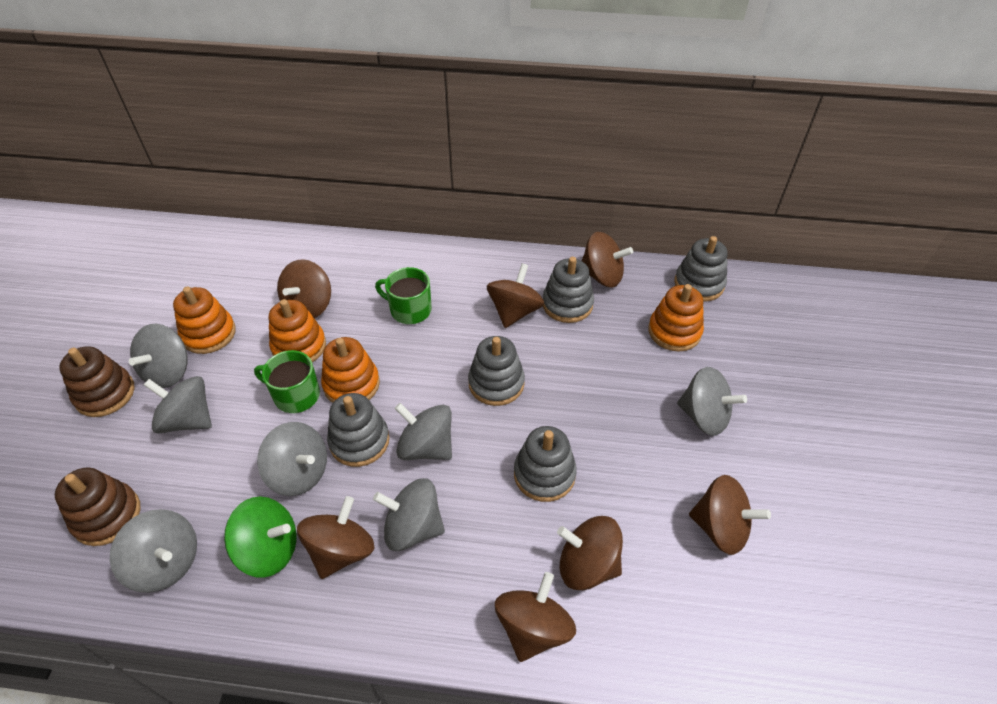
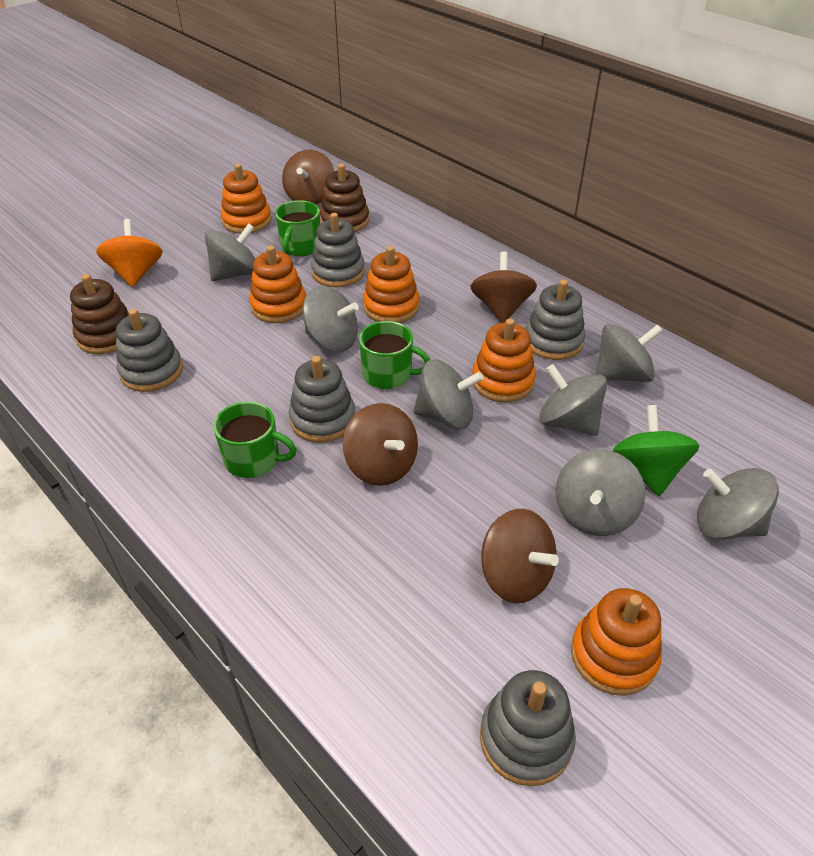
brown spinning top: 7 -> 4
green mug: 2 -> 3
orange spinning top: 0 -> 1
orange stacking toy: 4 -> 5

